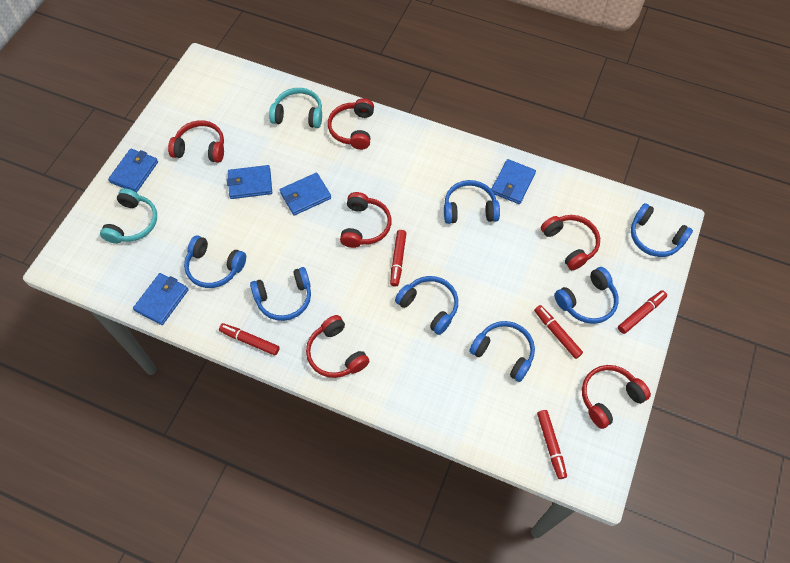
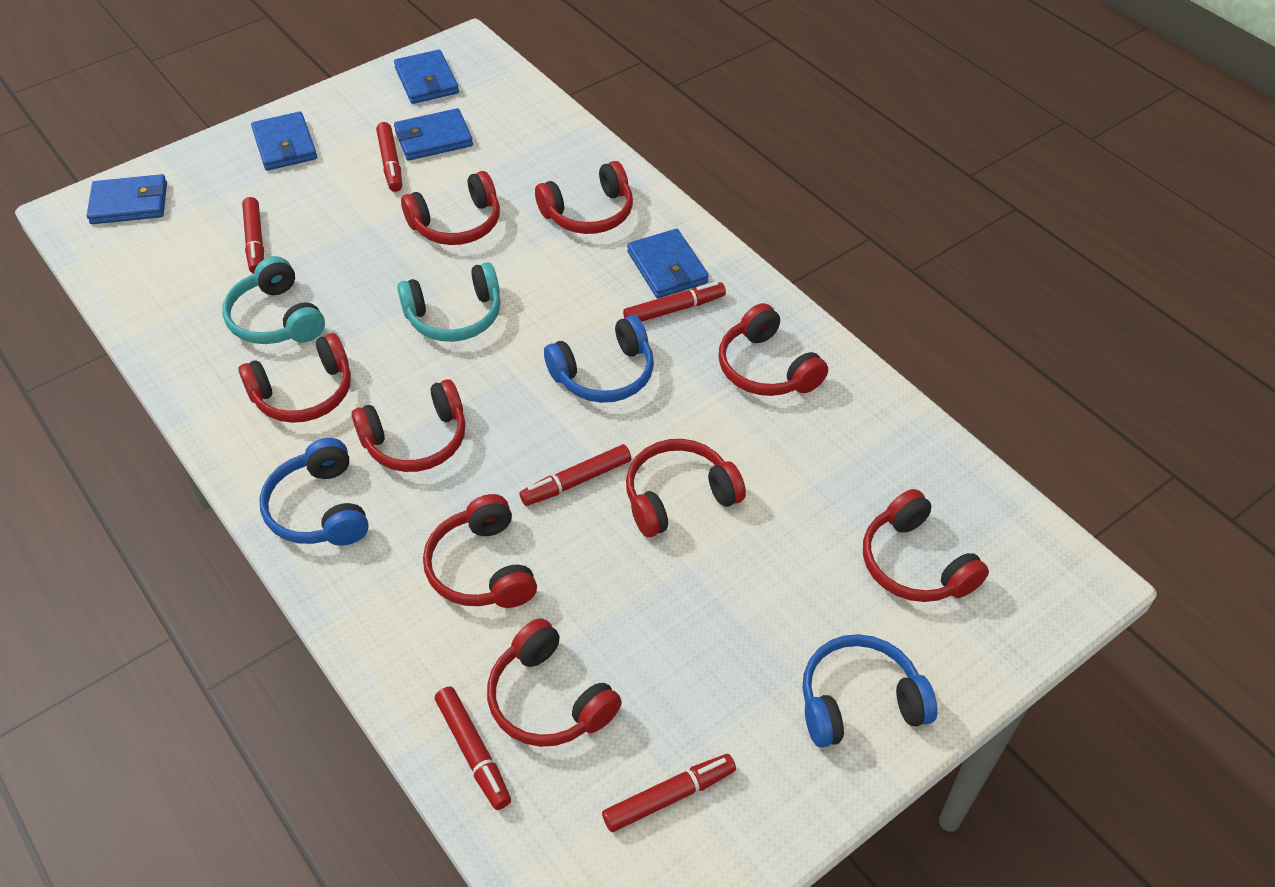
blue headphones: 7 -> 3
red headphones: 6 -> 9
red marker: 5 -> 6

